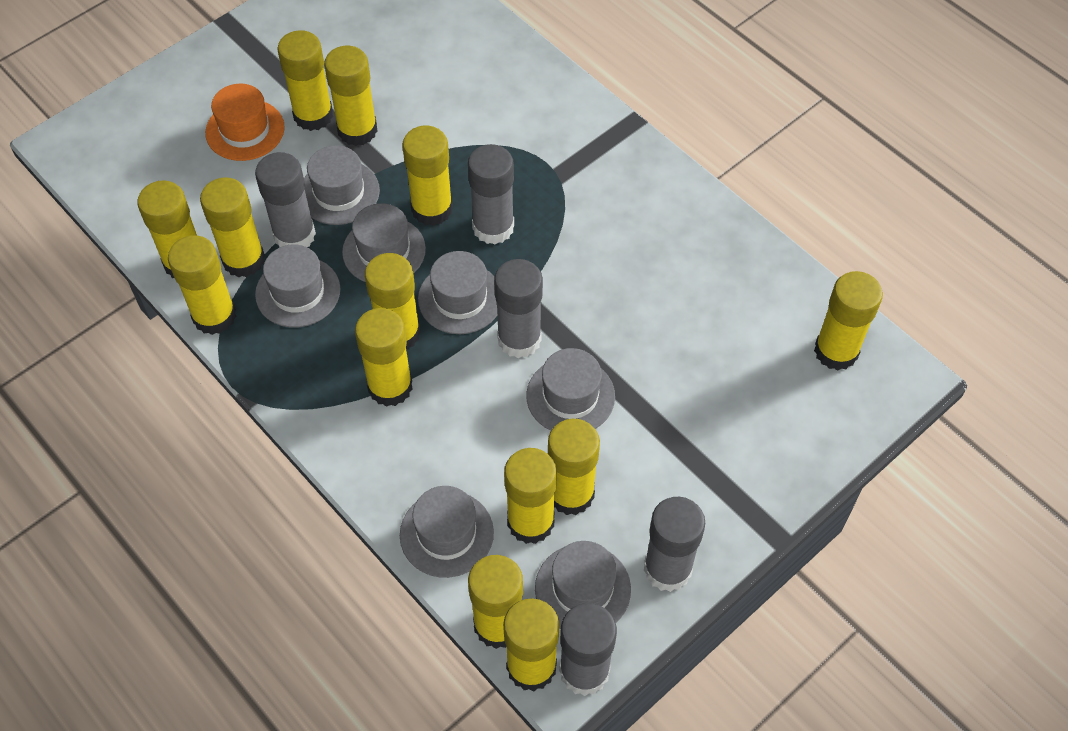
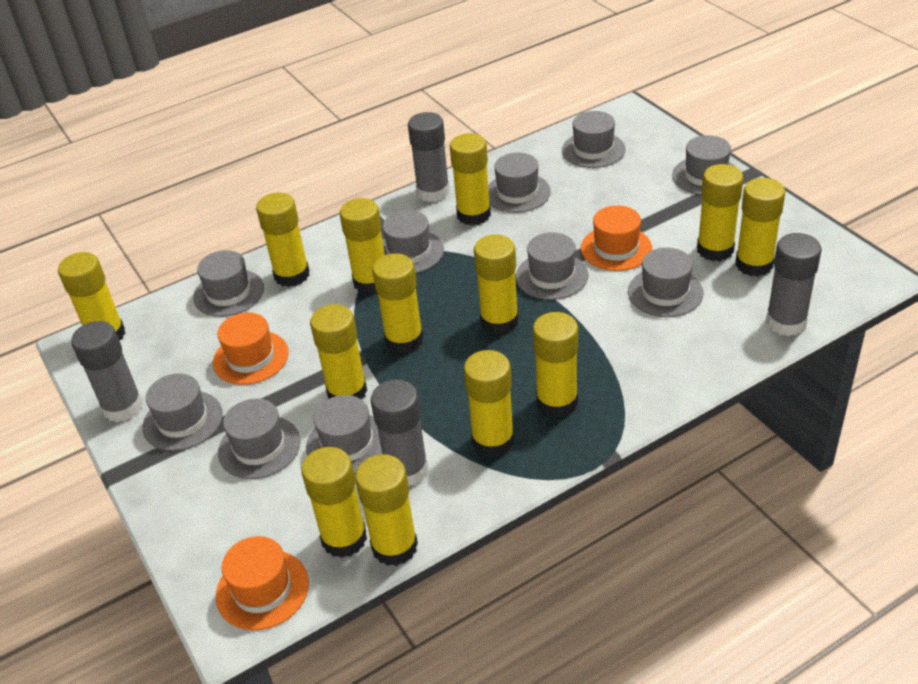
grey glue stick: 5 -> 4
grey hat: 7 -> 10
orange hat: 1 -> 3

